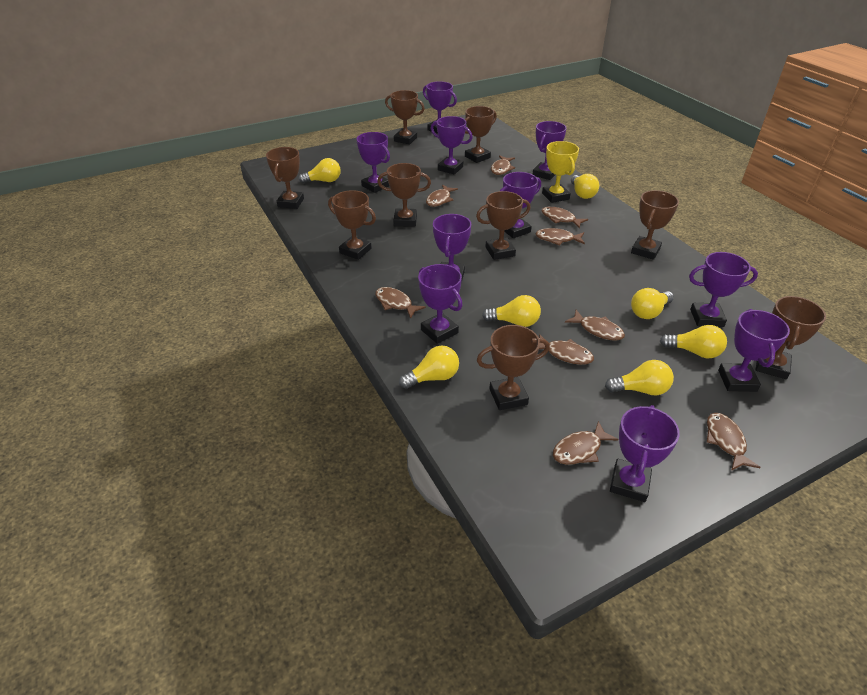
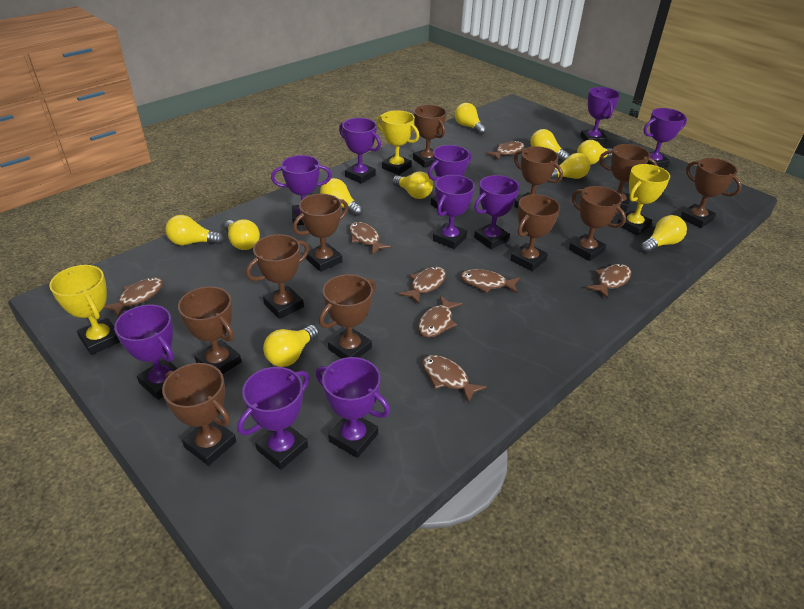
brown fish: 9 -> 8
brown trophy: 9 -> 11
yellow light bulb: 7 -> 10
yellow trophy: 1 -> 3

